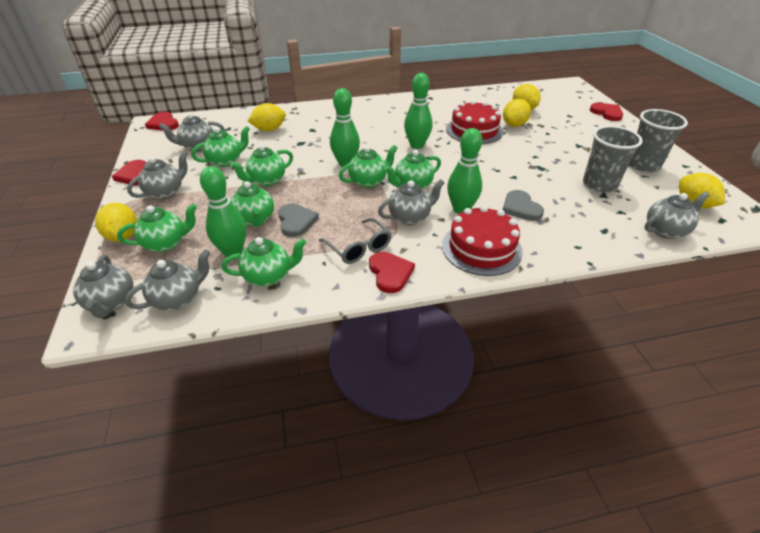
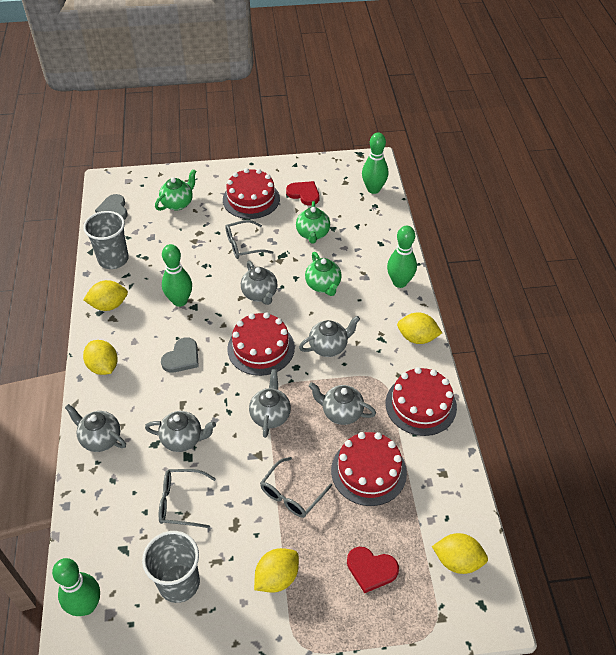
green teapot: 7 -> 3
grey glasses: 1 -> 3
red cake: 2 -> 4
red heart: 4 -> 2

